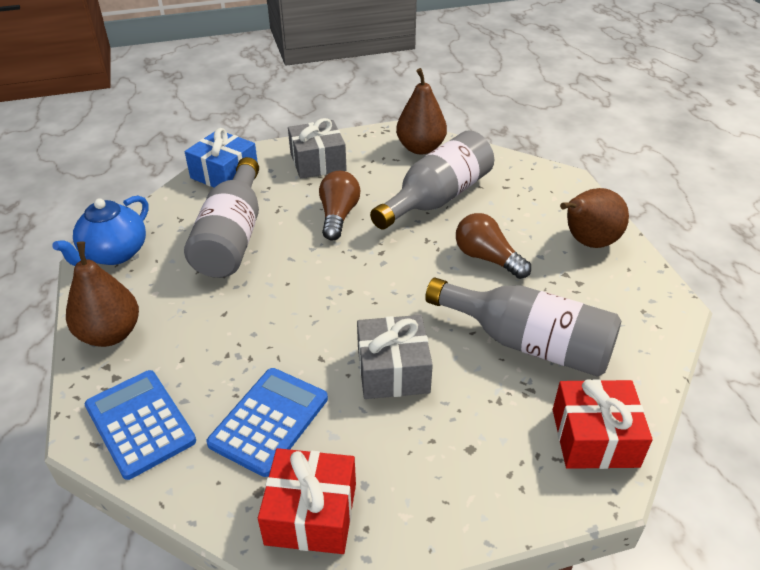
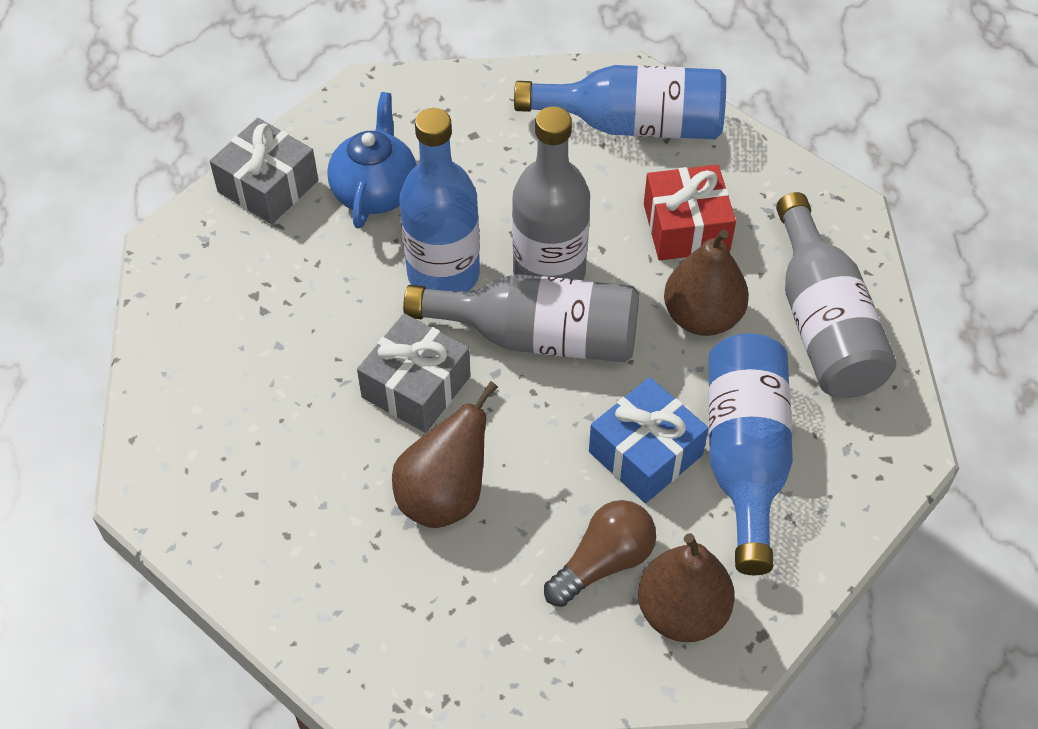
blue bottle: 0 -> 3
blue calculator: 2 -> 0
brown light bulb: 2 -> 1
red gift: 2 -> 1

